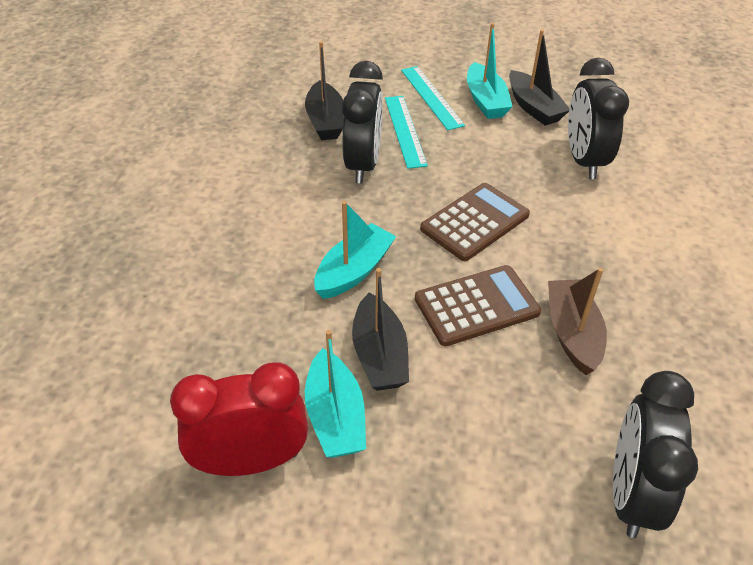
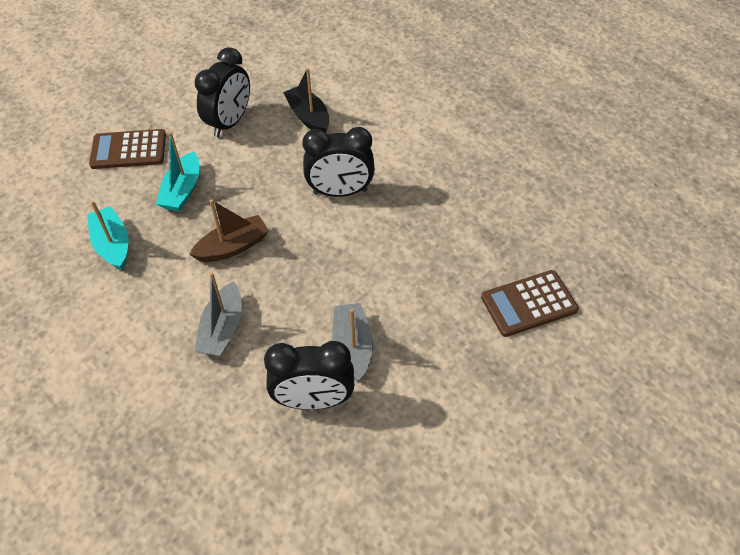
black boat: 3 -> 1
grey boat: 0 -> 2
red clock: 1 -> 0
turquoise boat: 3 -> 2
turquoise ruler: 2 -> 0

